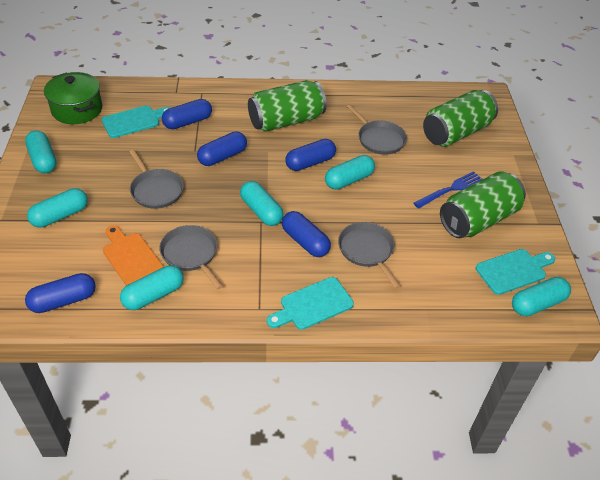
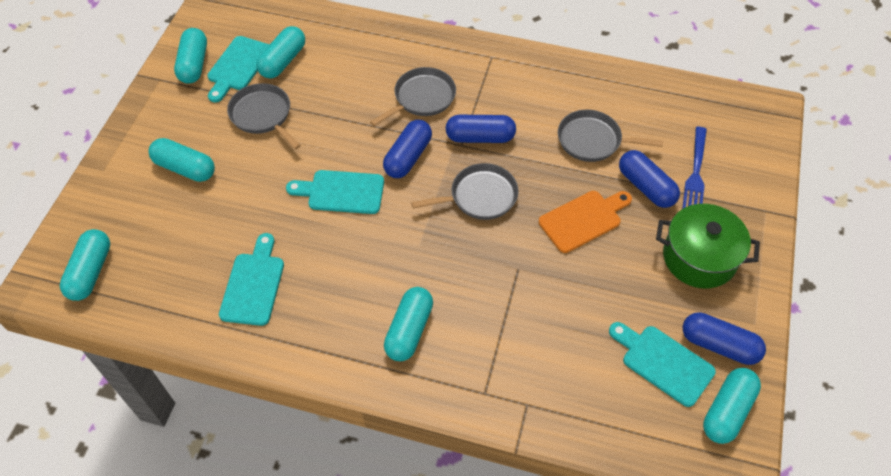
blue capsule: 5 -> 4
green can: 3 -> 0
turquoise cutting board: 3 -> 4

